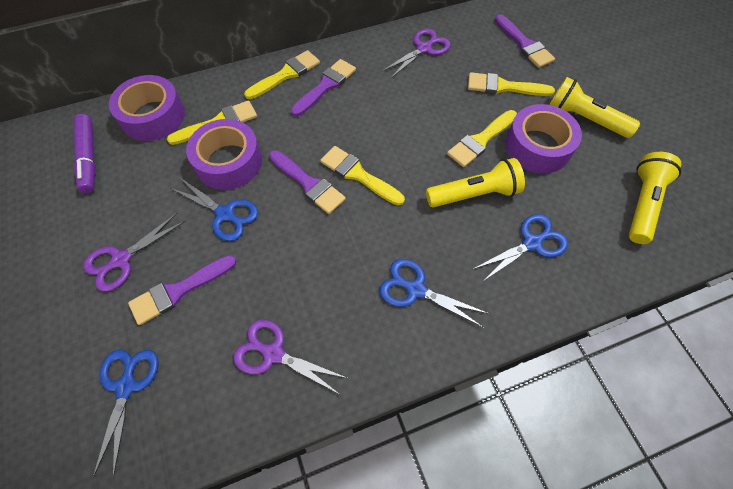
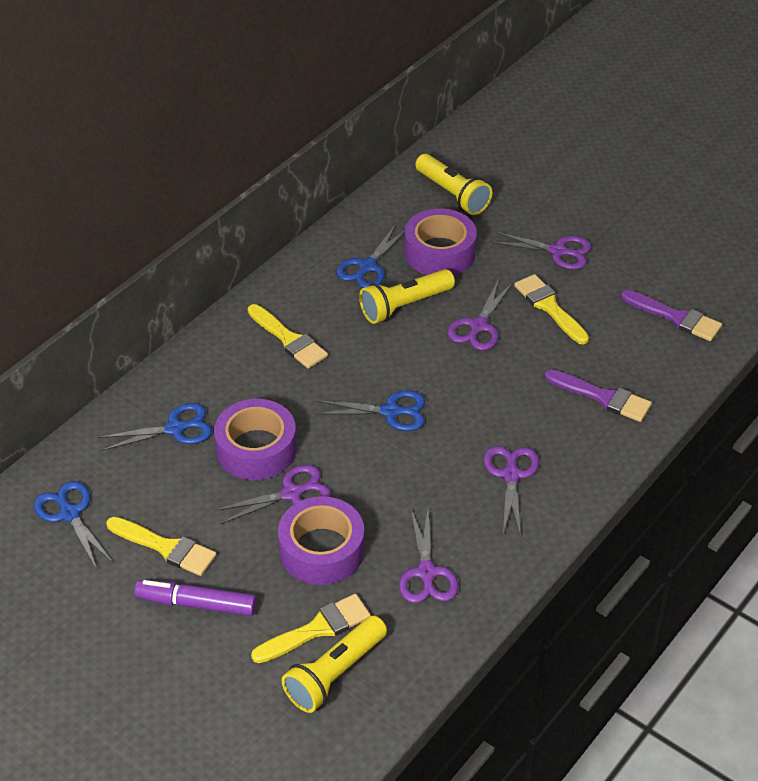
purple brush: 4 -> 2
purple scissors: 3 -> 5
yellow brush: 5 -> 4

